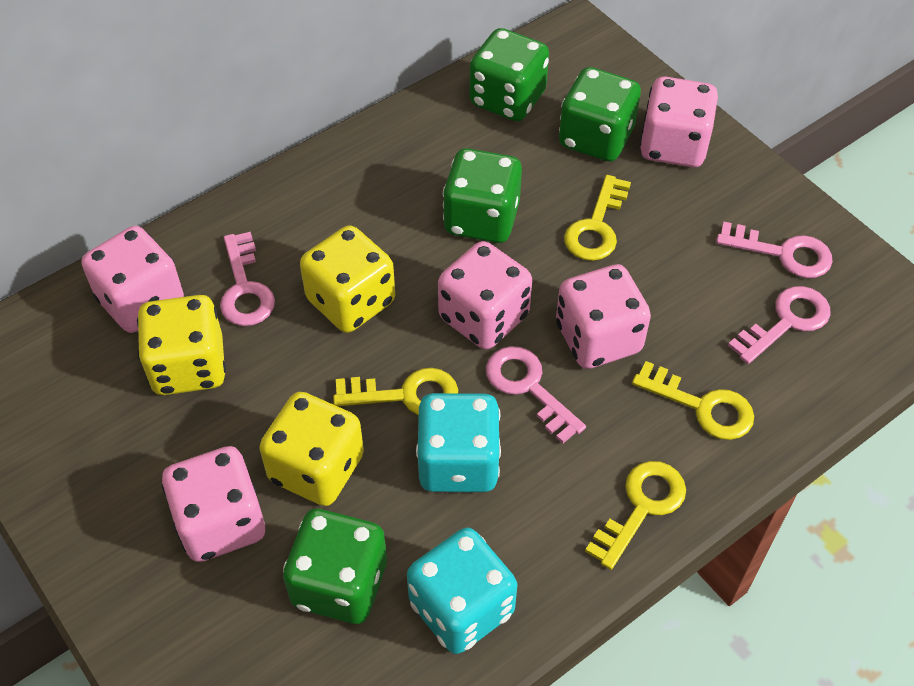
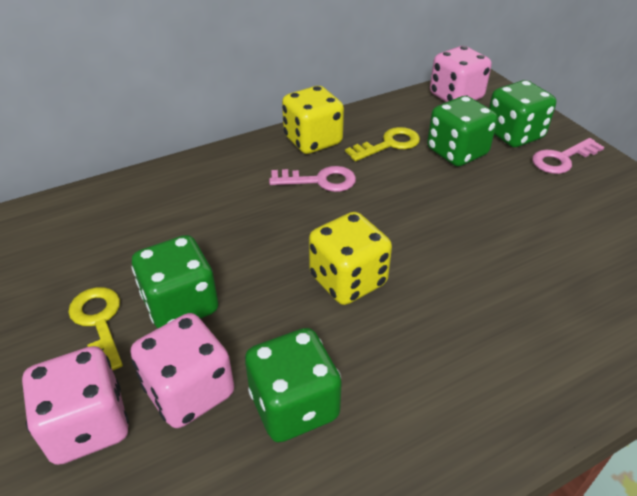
pink dice: 5 -> 3
pink key: 4 -> 2
turquoise dice: 2 -> 0
yellow dice: 3 -> 2
yellow key: 4 -> 2

